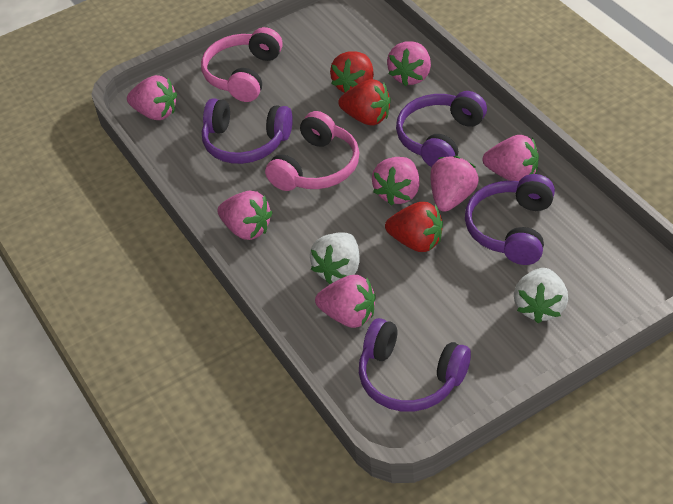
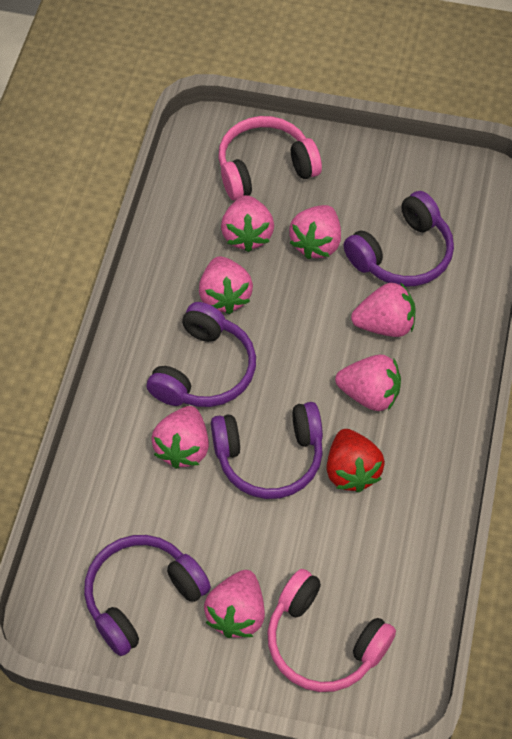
red strawberry: 3 -> 1
white strawberry: 2 -> 0

